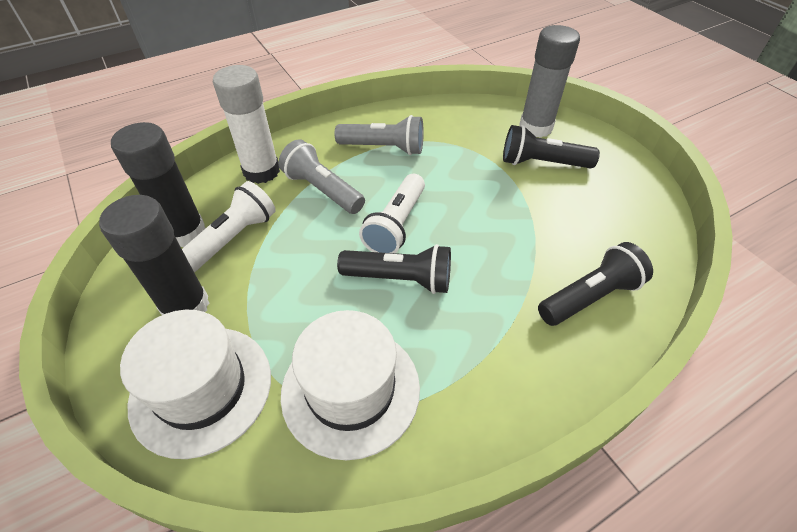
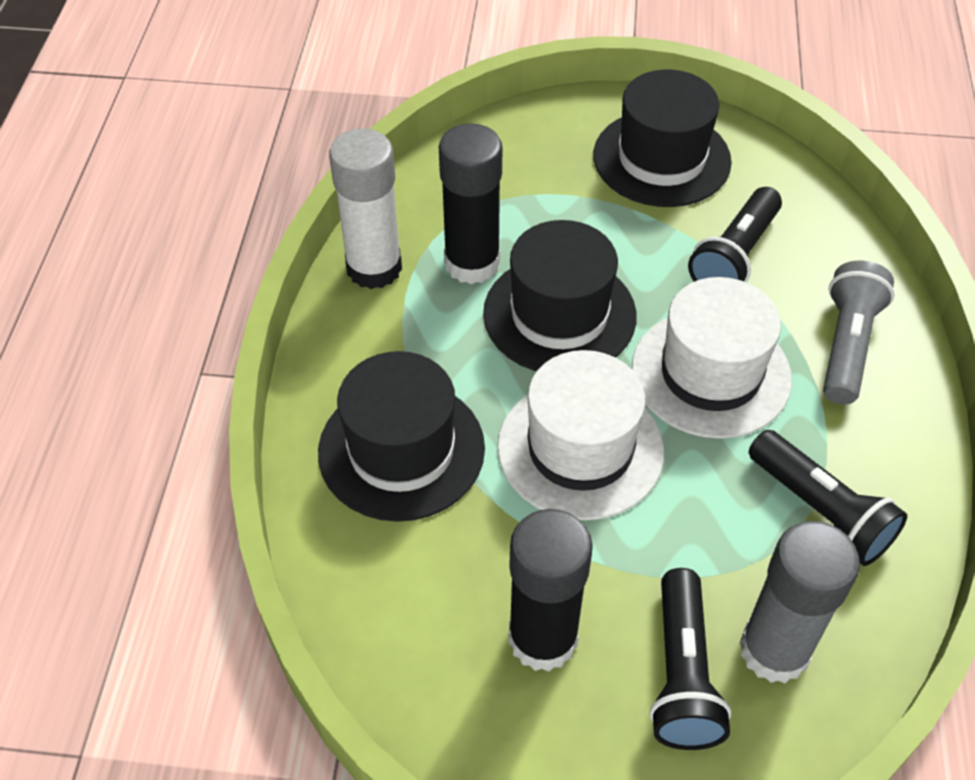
black hat: 0 -> 3
grey flashlight: 2 -> 1
white flashlight: 2 -> 0

